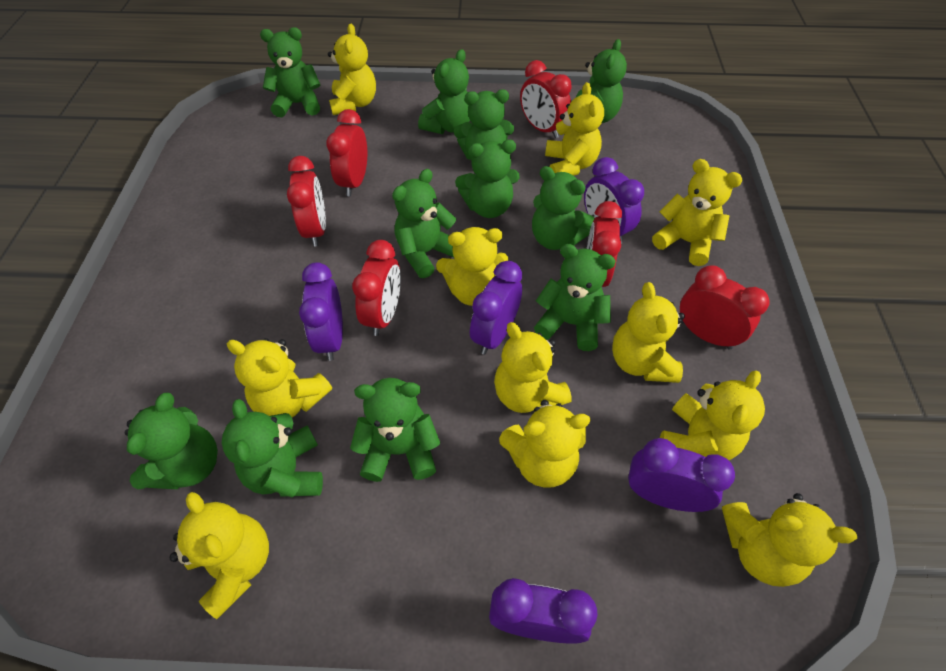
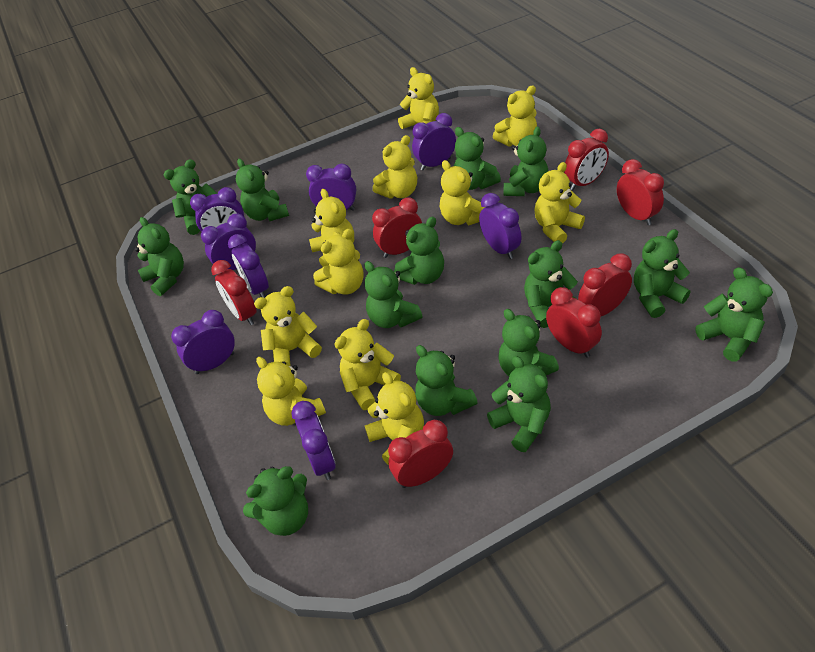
green teddy bear: 11 -> 14
purple clock: 5 -> 8
red clock: 6 -> 7

